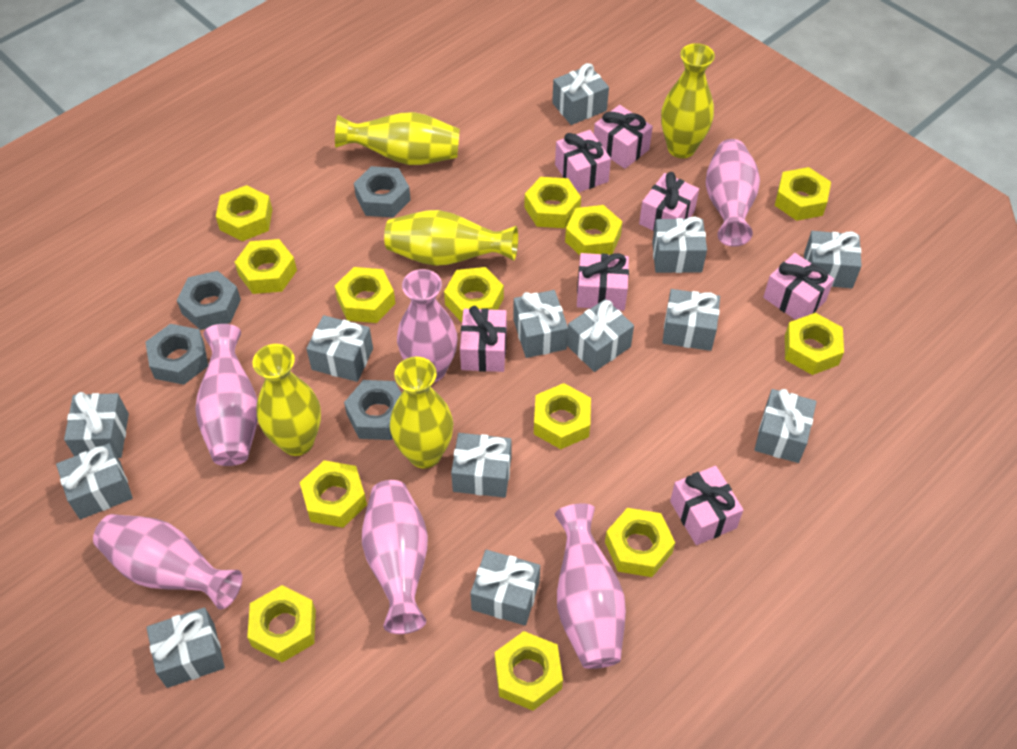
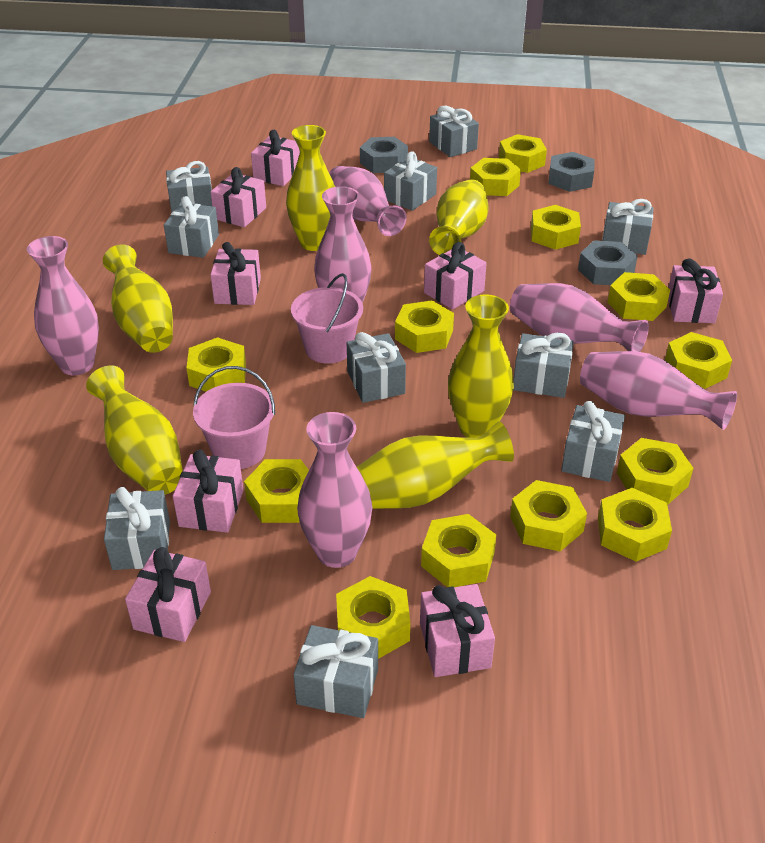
grey gift: 13 -> 10
grey nut: 4 -> 3
pink bucket: 0 -> 2
pink gift: 7 -> 8
yellow vase: 5 -> 6

